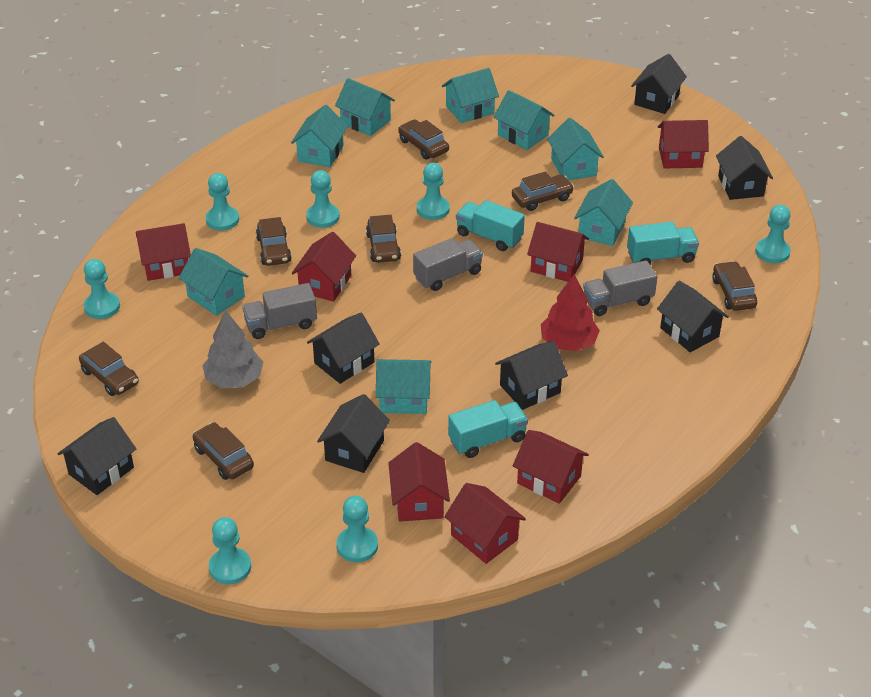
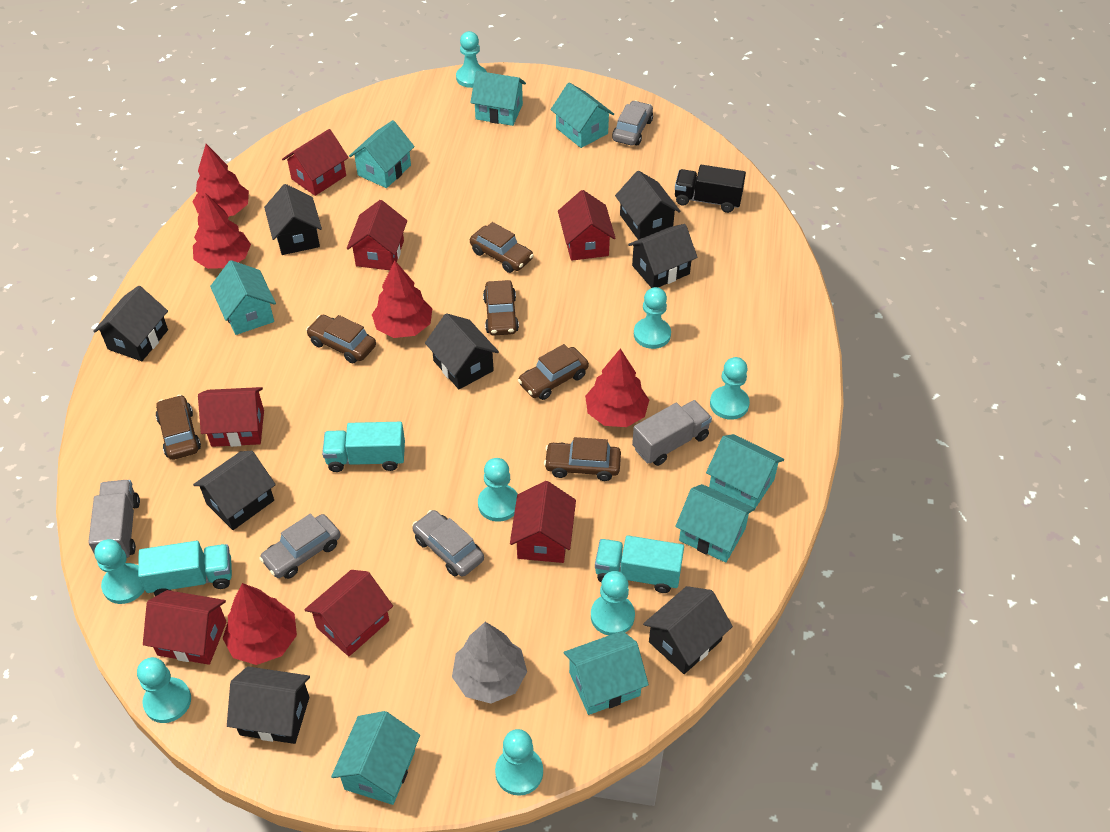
black house: 7 -> 8
black truck: 0 -> 1
brown car: 7 -> 6
grey car: 0 -> 3
grey truck: 3 -> 2
red tree: 1 -> 5
turquoise pawn: 7 -> 8

